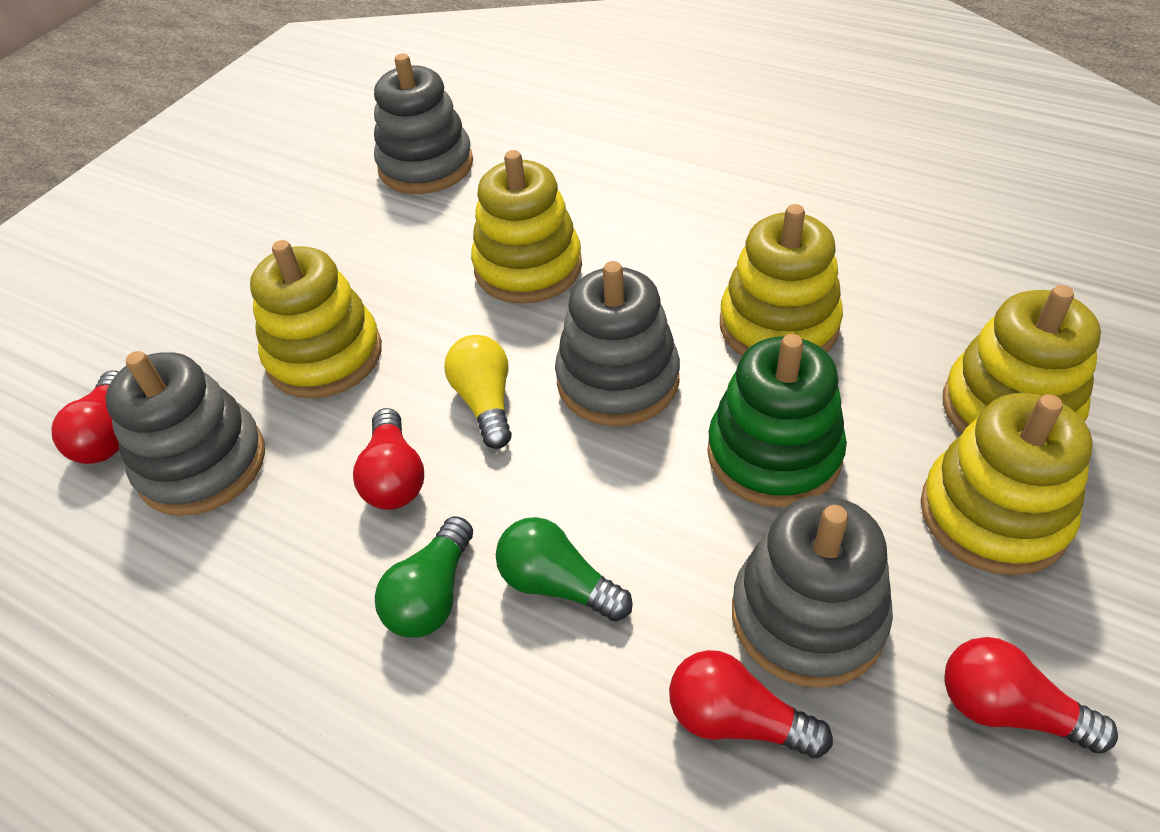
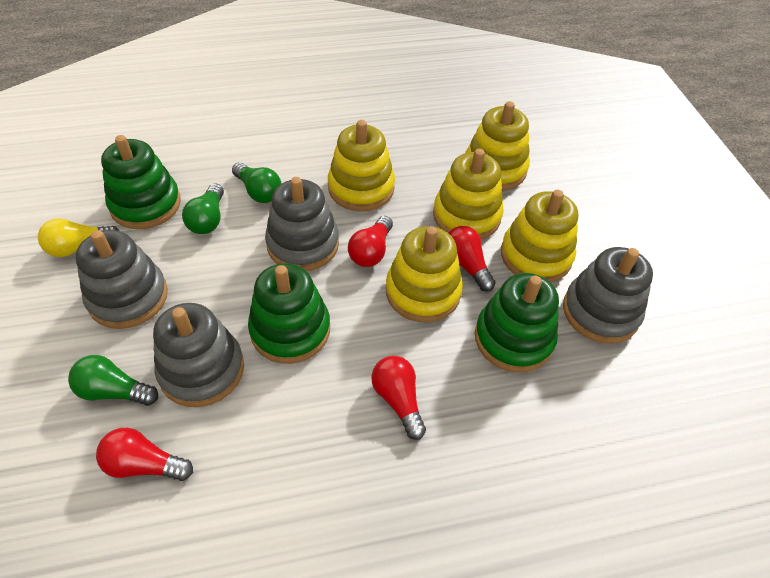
green light bulb: 2 -> 3
green stacking toy: 1 -> 3

